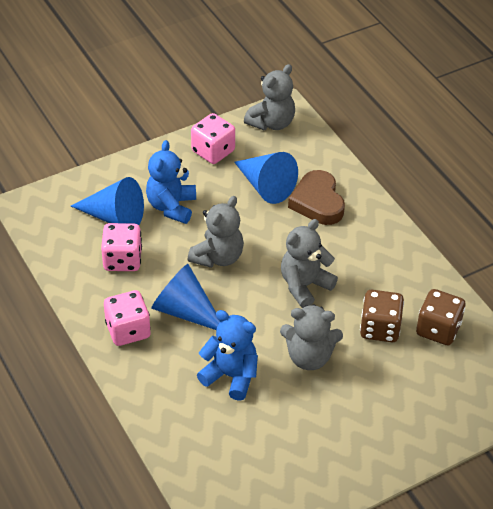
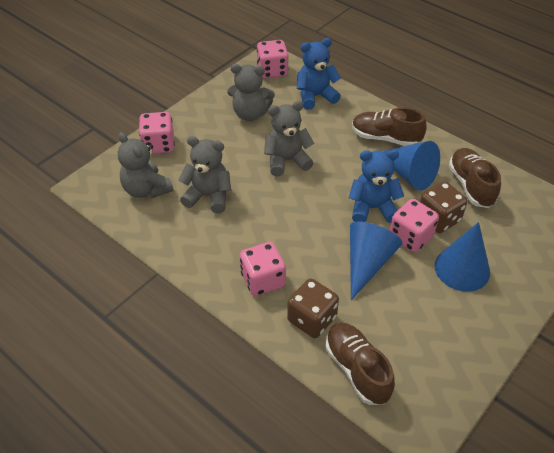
brown heart: 1 -> 0
brown shoe: 0 -> 3
pink dice: 3 -> 4

